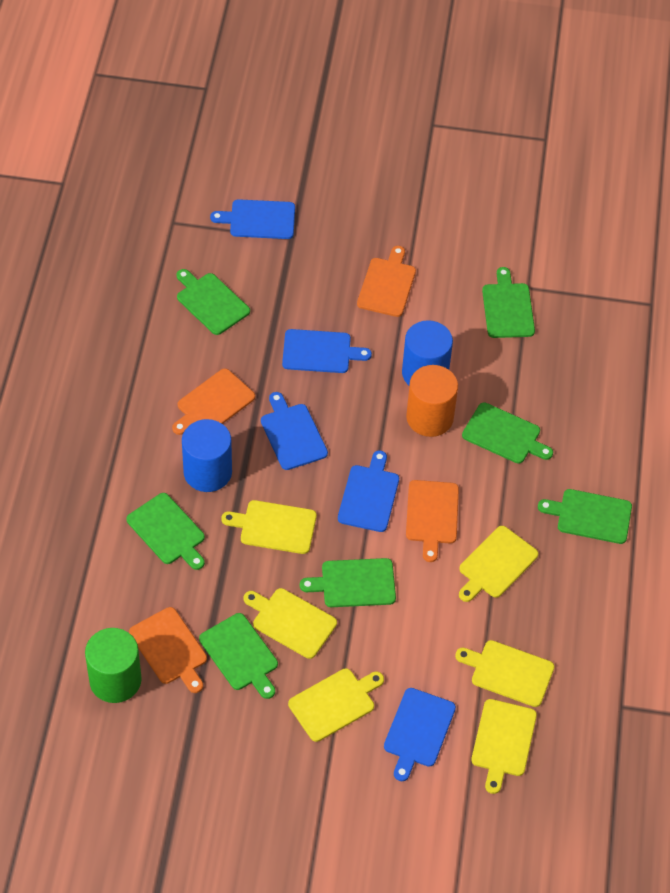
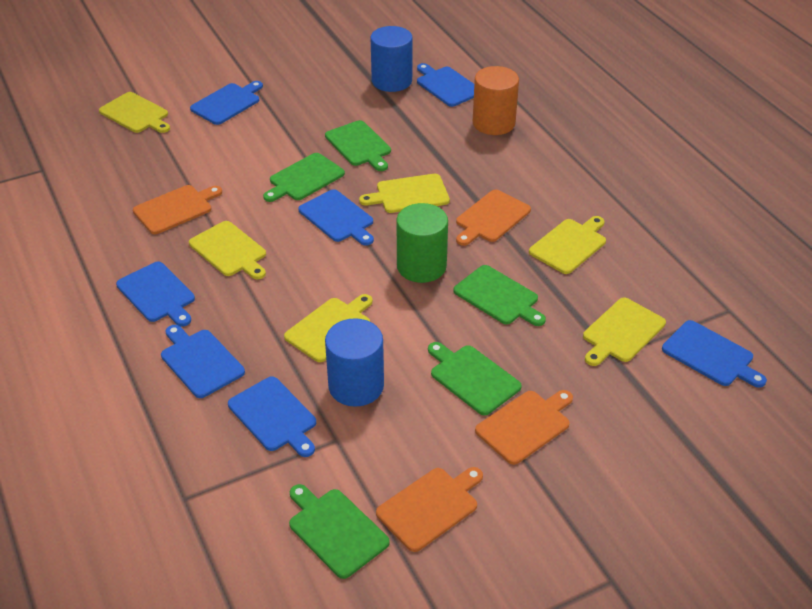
blue cutting board: 5 -> 7
green cutting board: 7 -> 5

